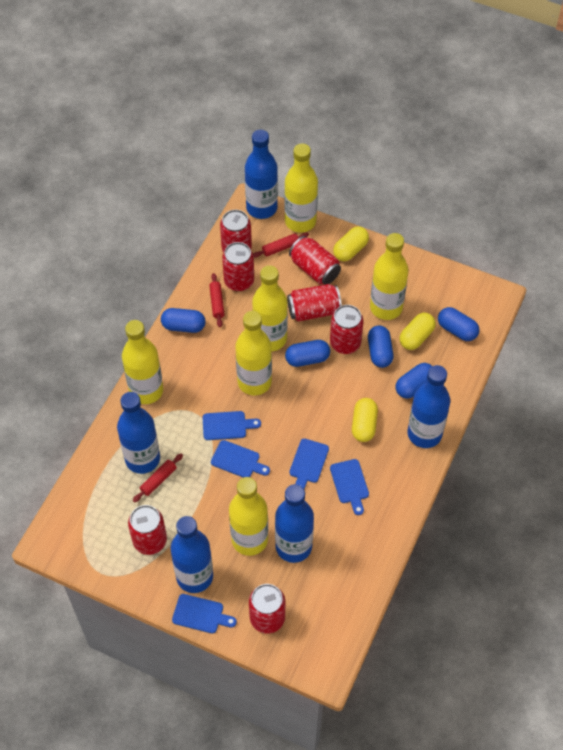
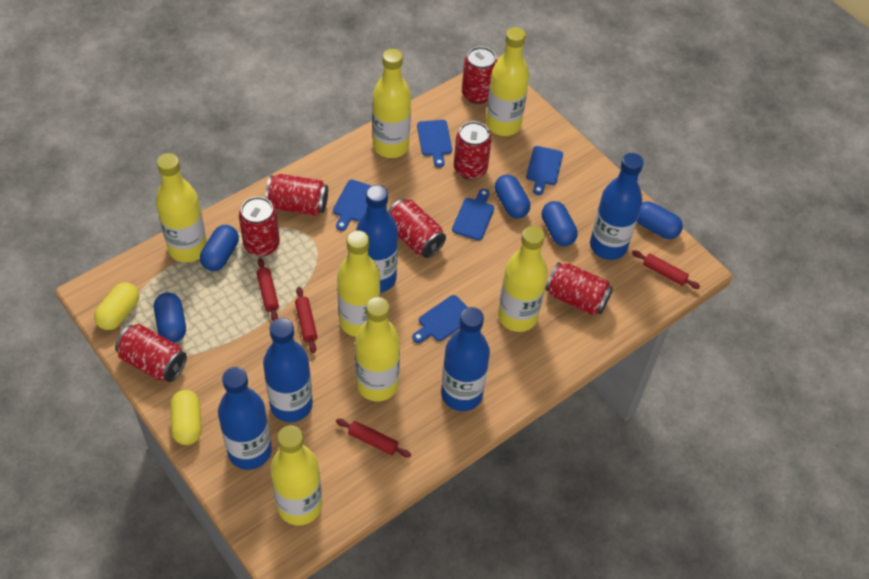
red rolling pin: 3 -> 4
yellow bottle: 6 -> 7
yellow capsule: 3 -> 2

